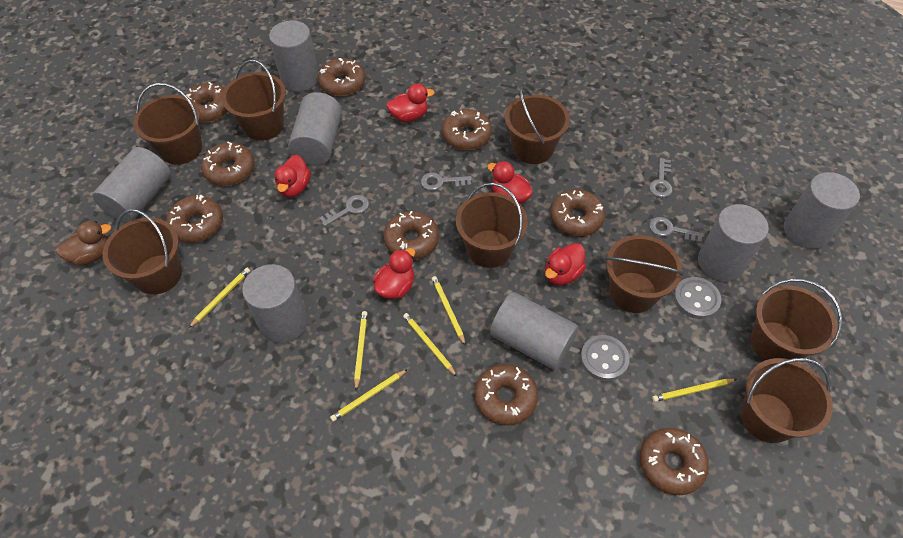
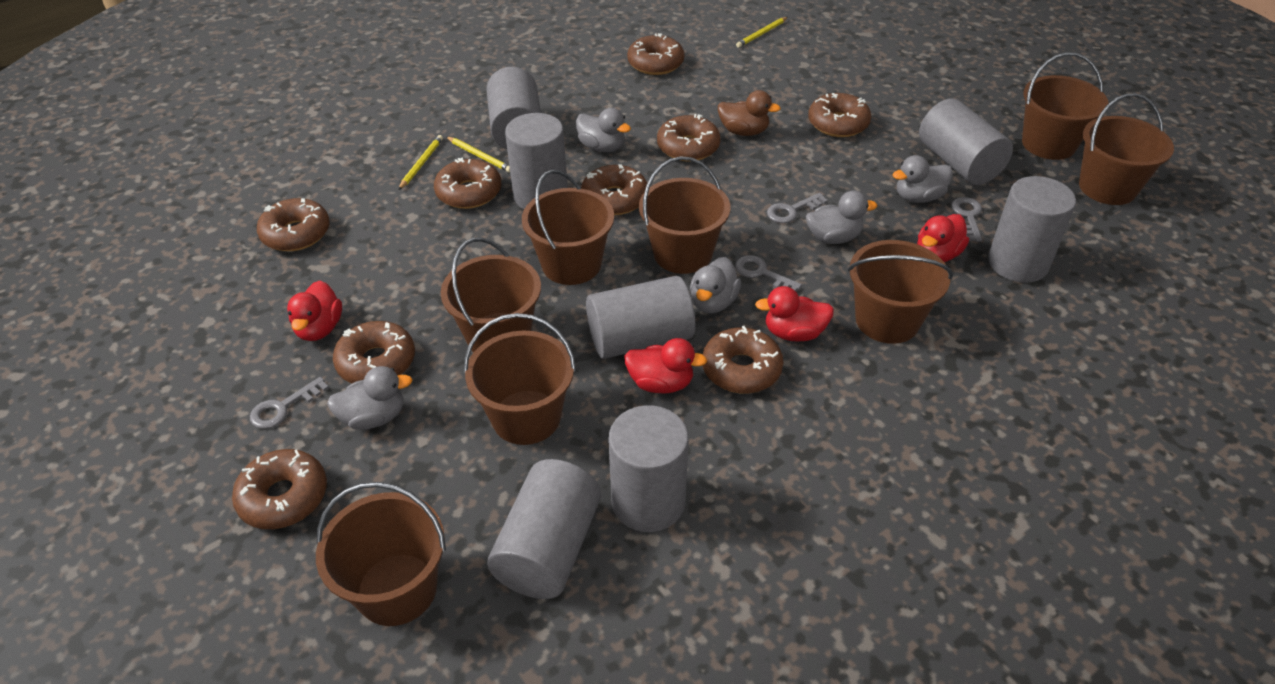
grey button: 2 -> 0
grey duck: 0 -> 5
red duck: 5 -> 4
yellow pencil: 6 -> 3

